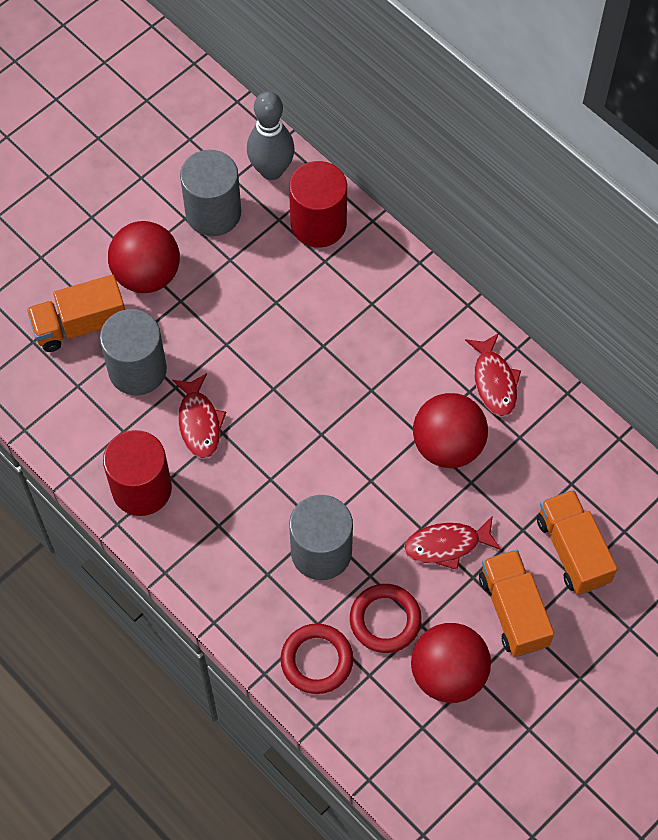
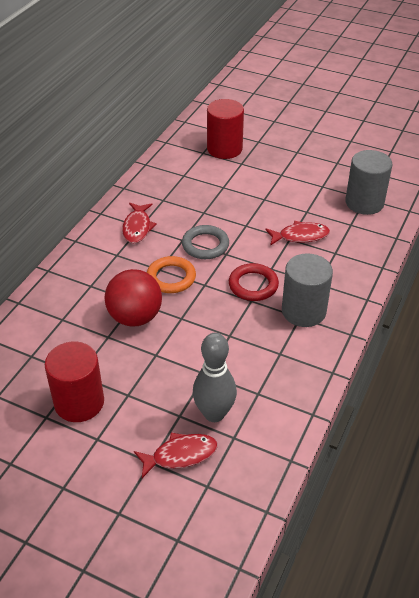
grey cylinder: 3 -> 2
grey ring: 0 -> 1
orange ring: 0 -> 1
orange truck: 3 -> 0
red ball: 3 -> 1
red ring: 2 -> 1

